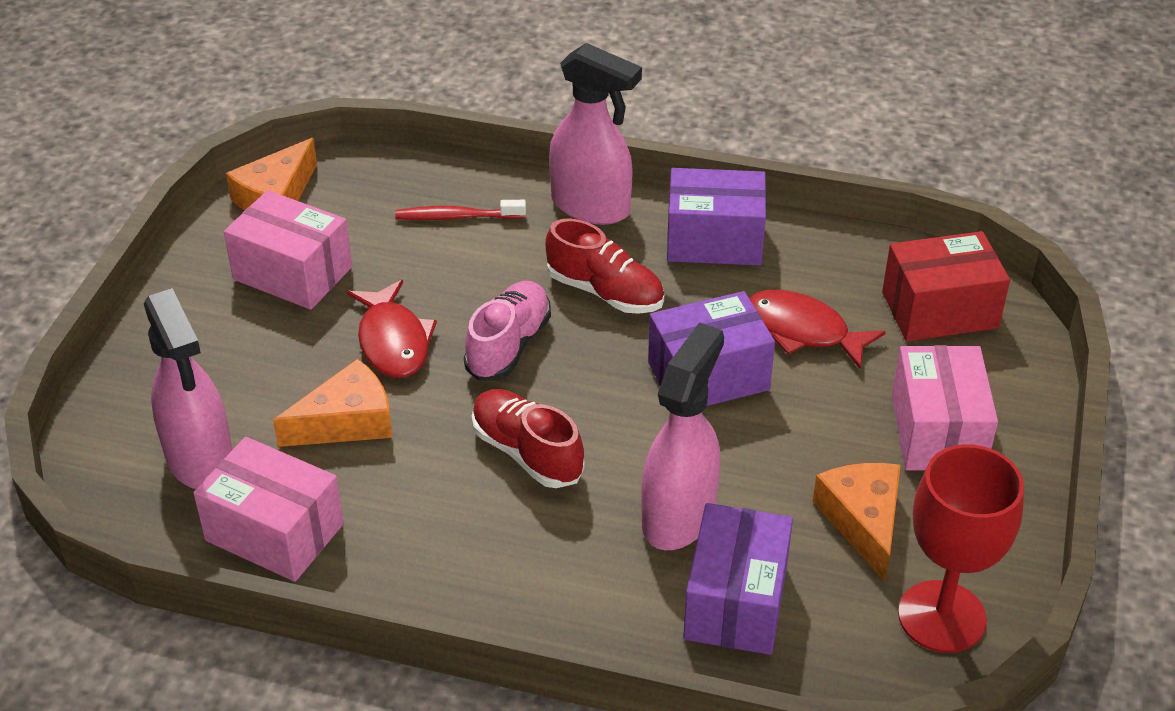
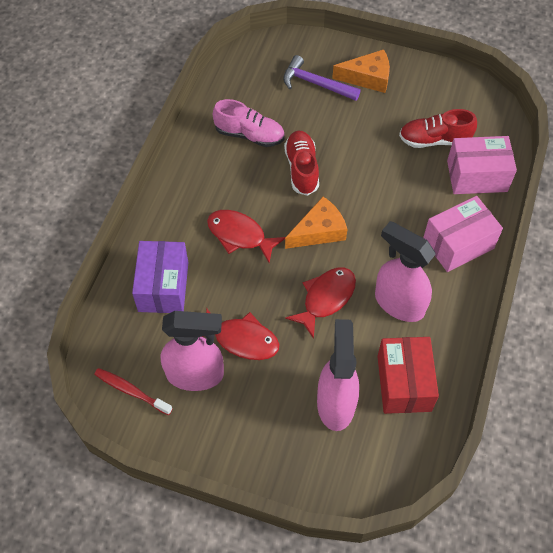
orange cheese: 3 -> 2
pink box: 3 -> 2
purple box: 3 -> 1
purple hammer: 0 -> 1
red fish: 2 -> 3
red goblet: 1 -> 0

